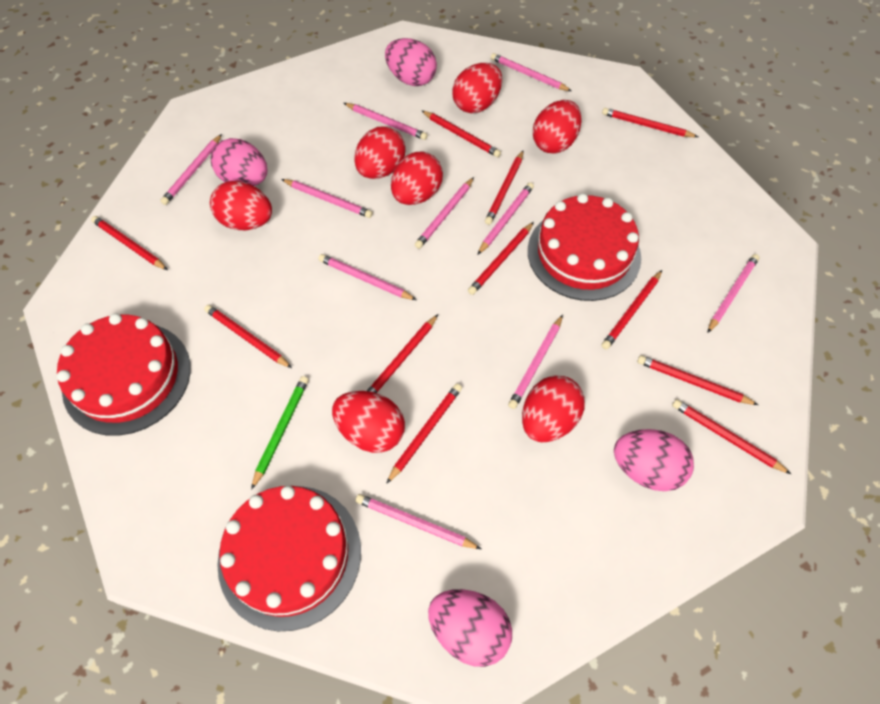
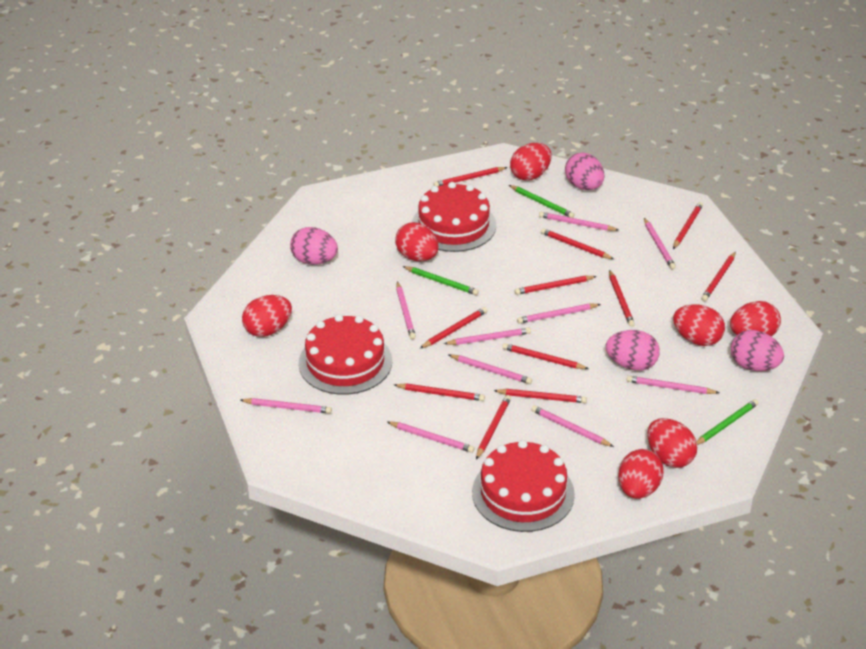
green pencil: 1 -> 3

